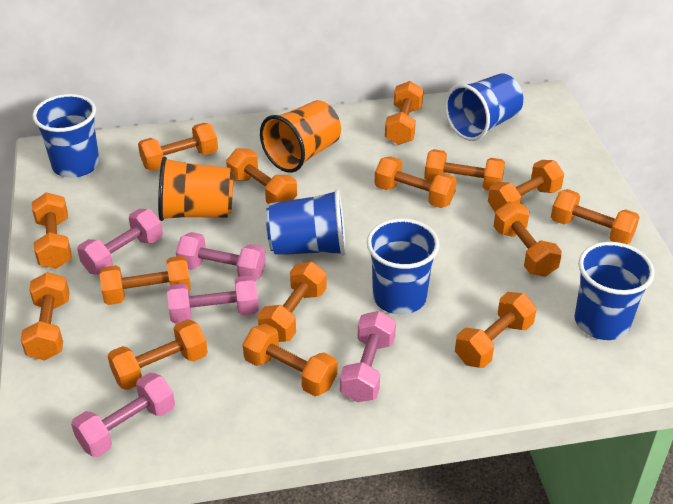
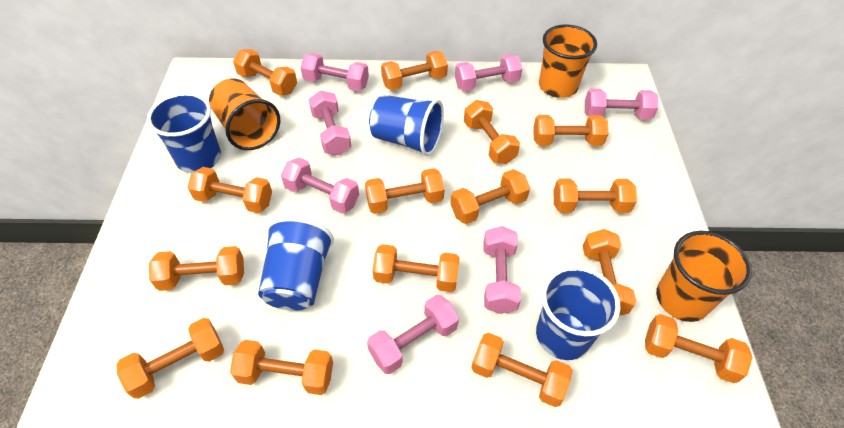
blue cup: 5 -> 4
orange cup: 2 -> 3
pink dumbbell: 5 -> 7

